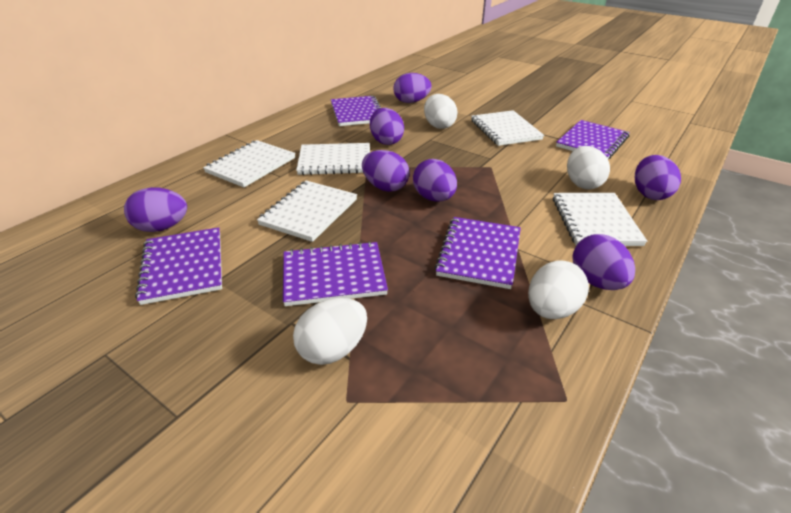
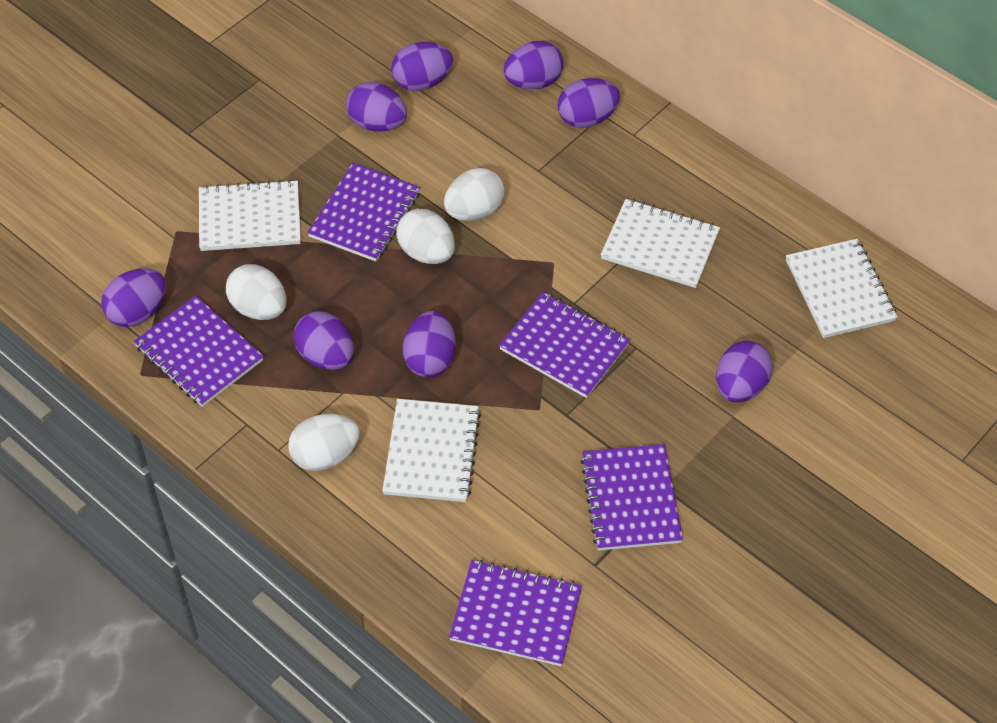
purple egg: 7 -> 8
white notebook: 5 -> 4

